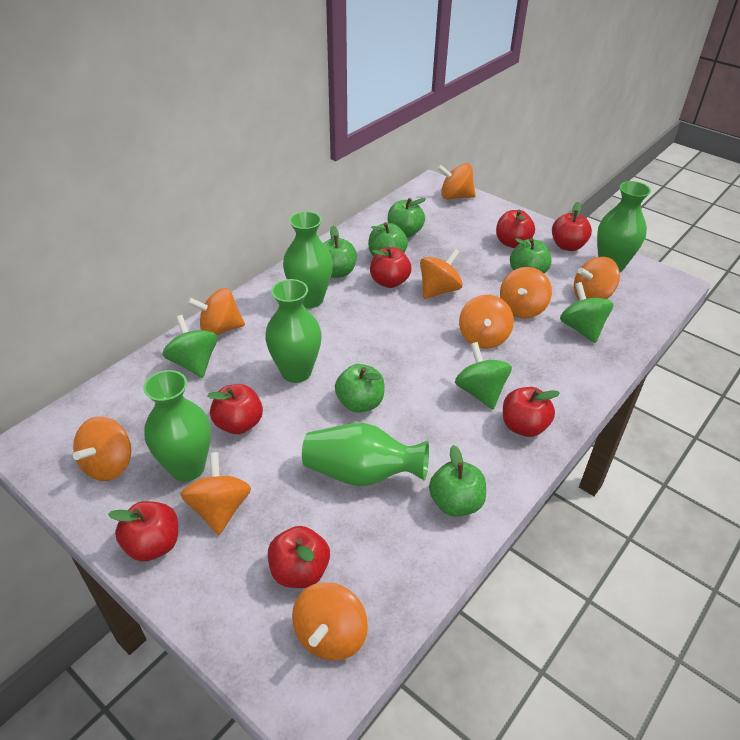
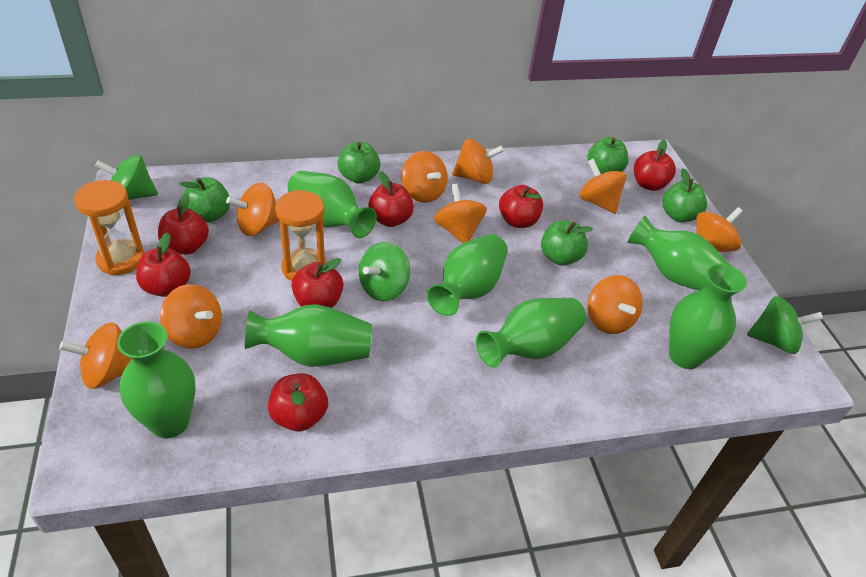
green apple: 6 -> 5
green vase: 5 -> 7
orange hourglass: 0 -> 2

